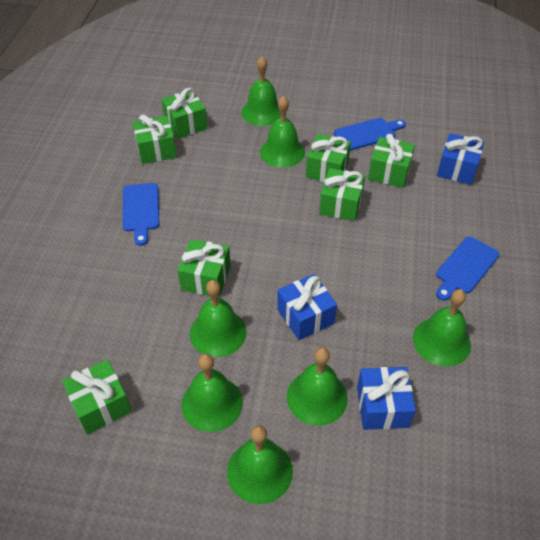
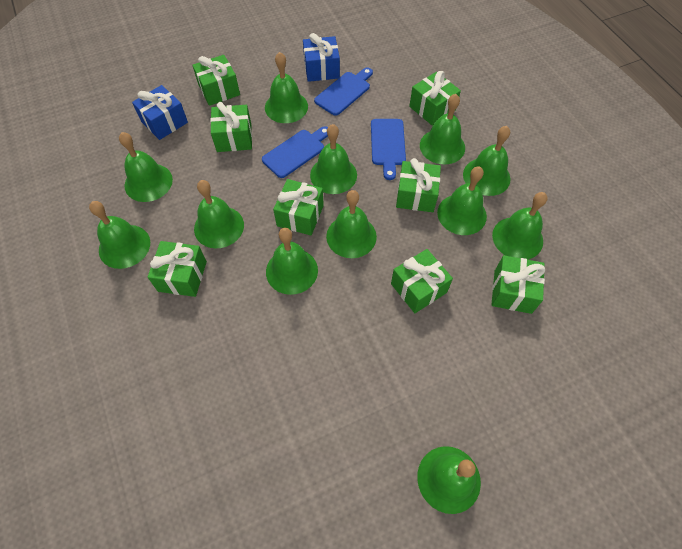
blue gift: 3 -> 2
green bell: 7 -> 12
green gift: 7 -> 8

